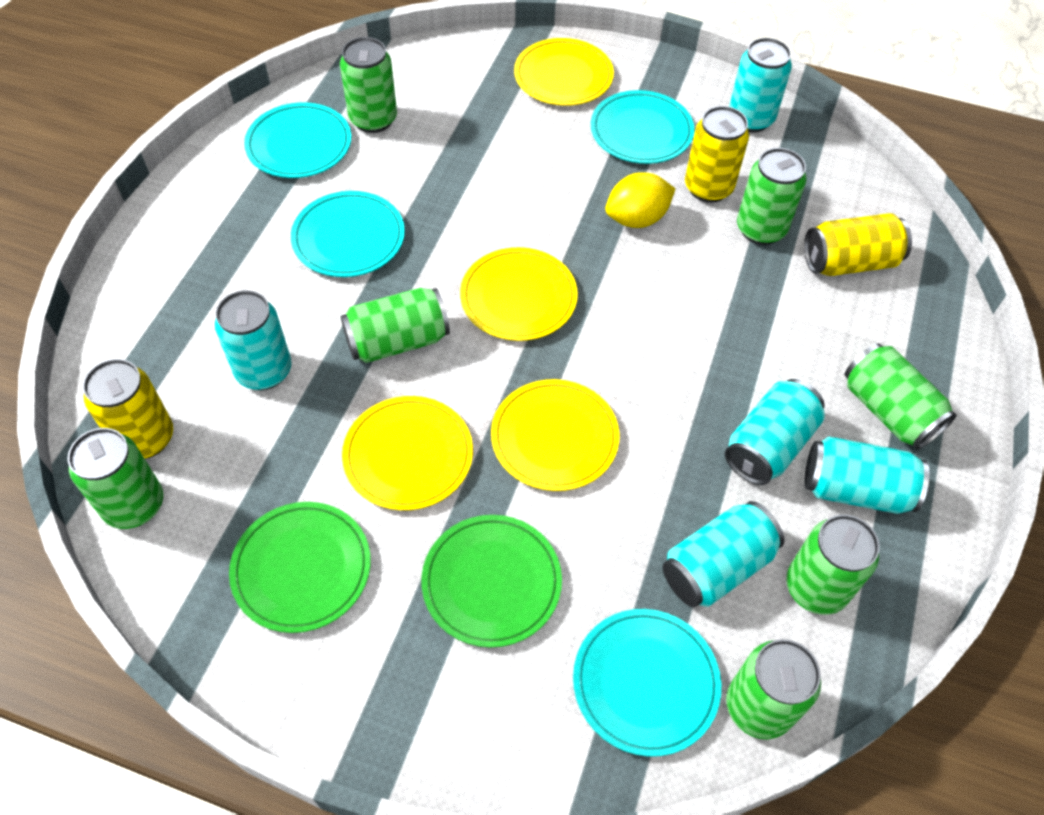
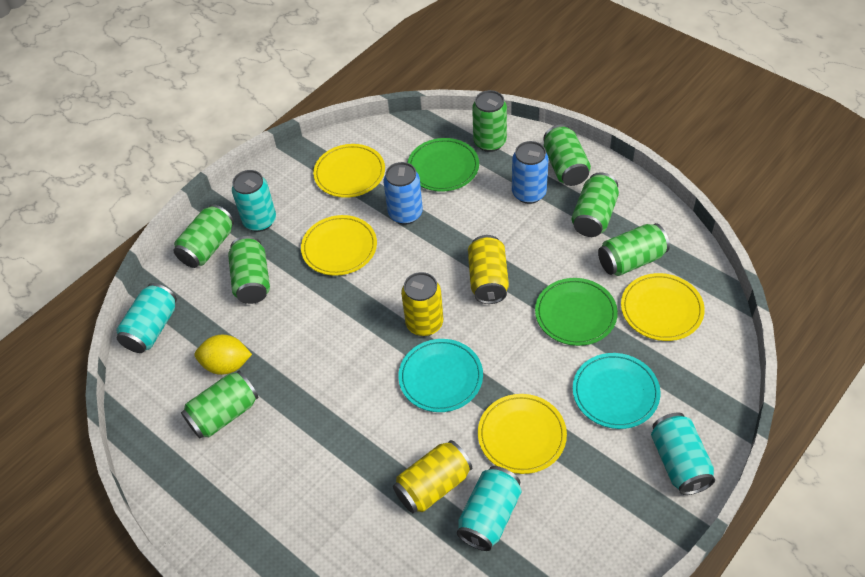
blue can: 0 -> 2
turquoise can: 5 -> 4
turquoise plate: 4 -> 2

